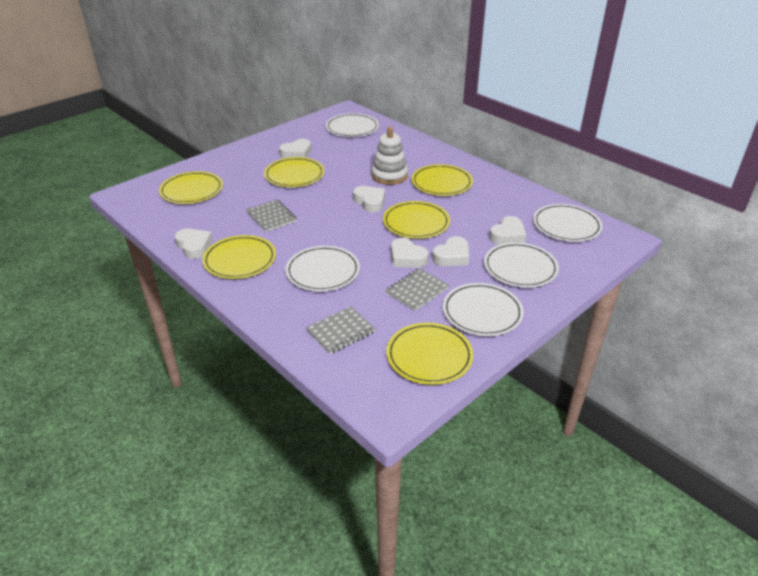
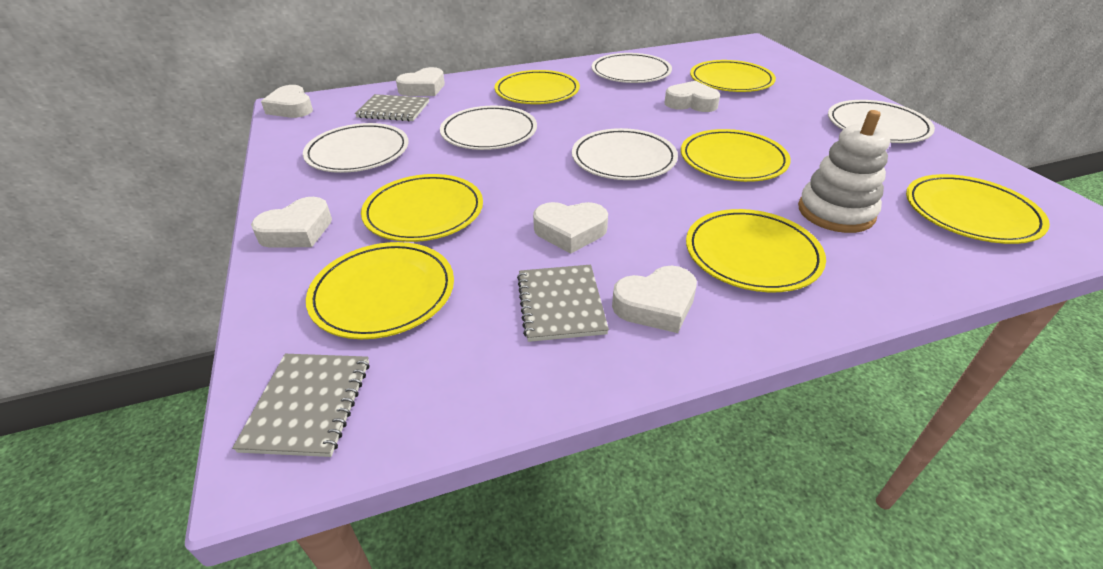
yellow plate: 6 -> 7

